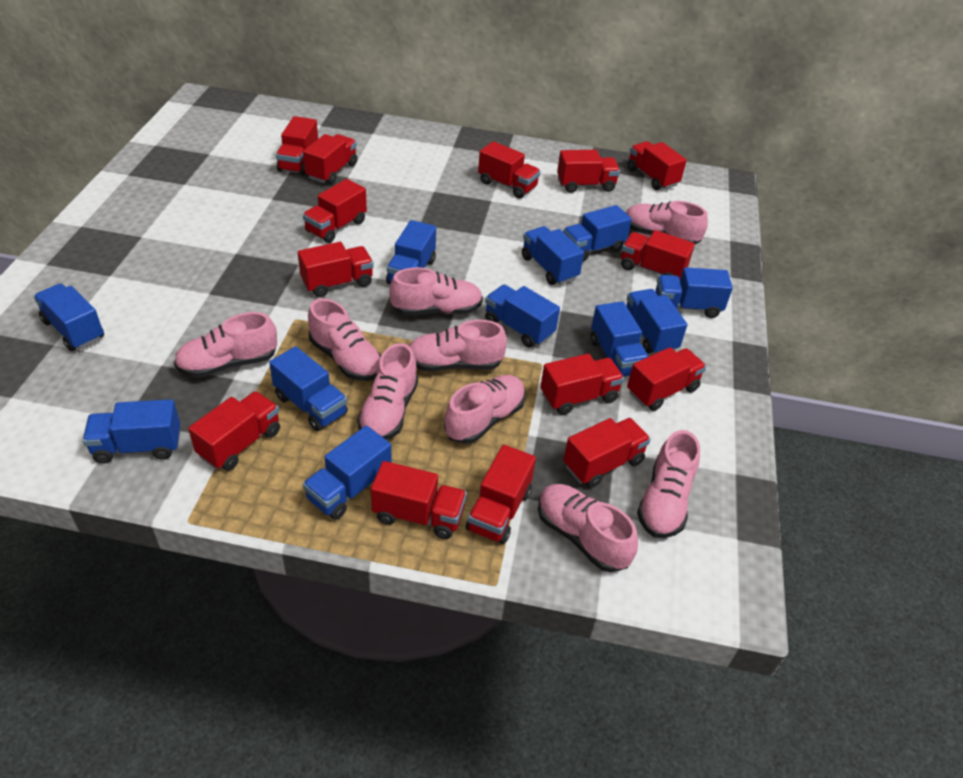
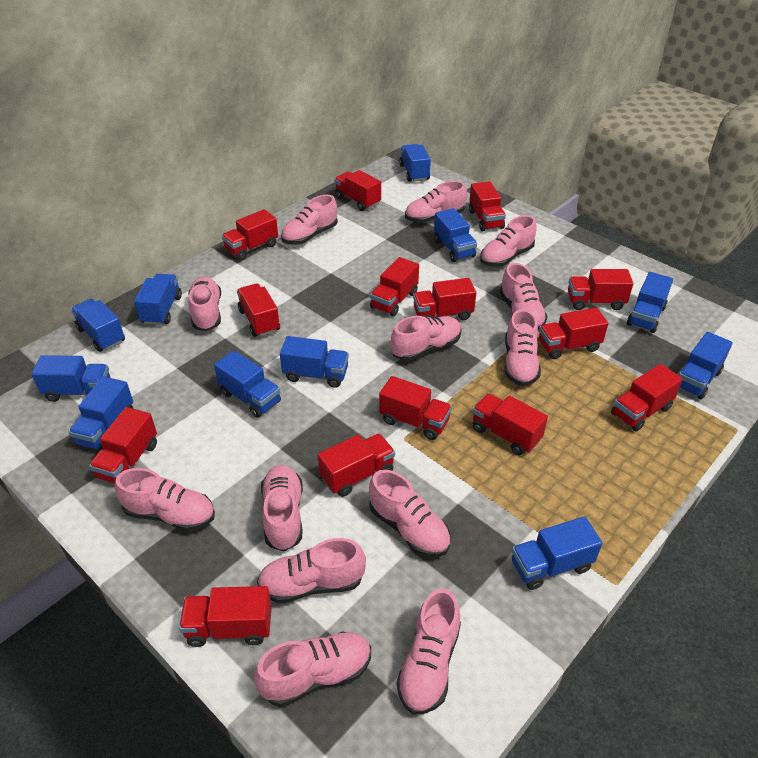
pink shoe: 9 -> 13

